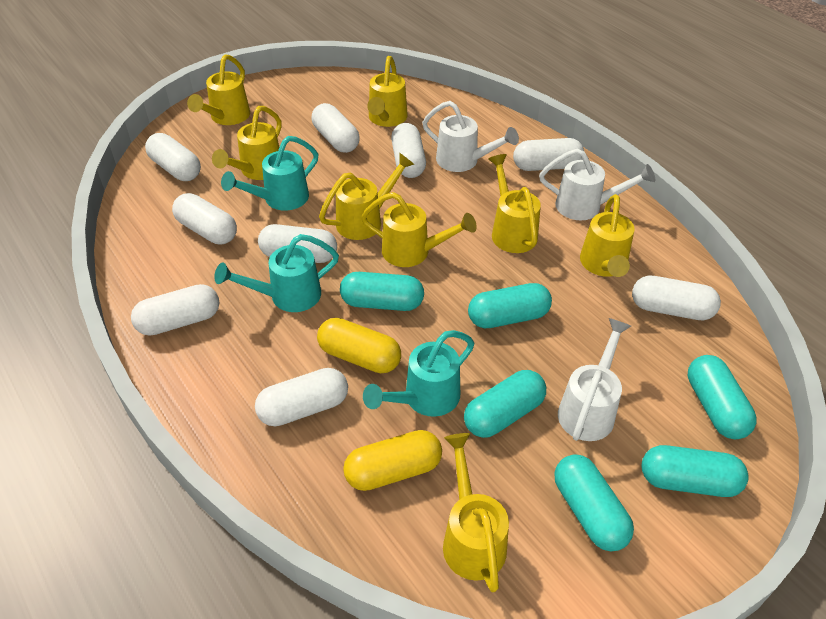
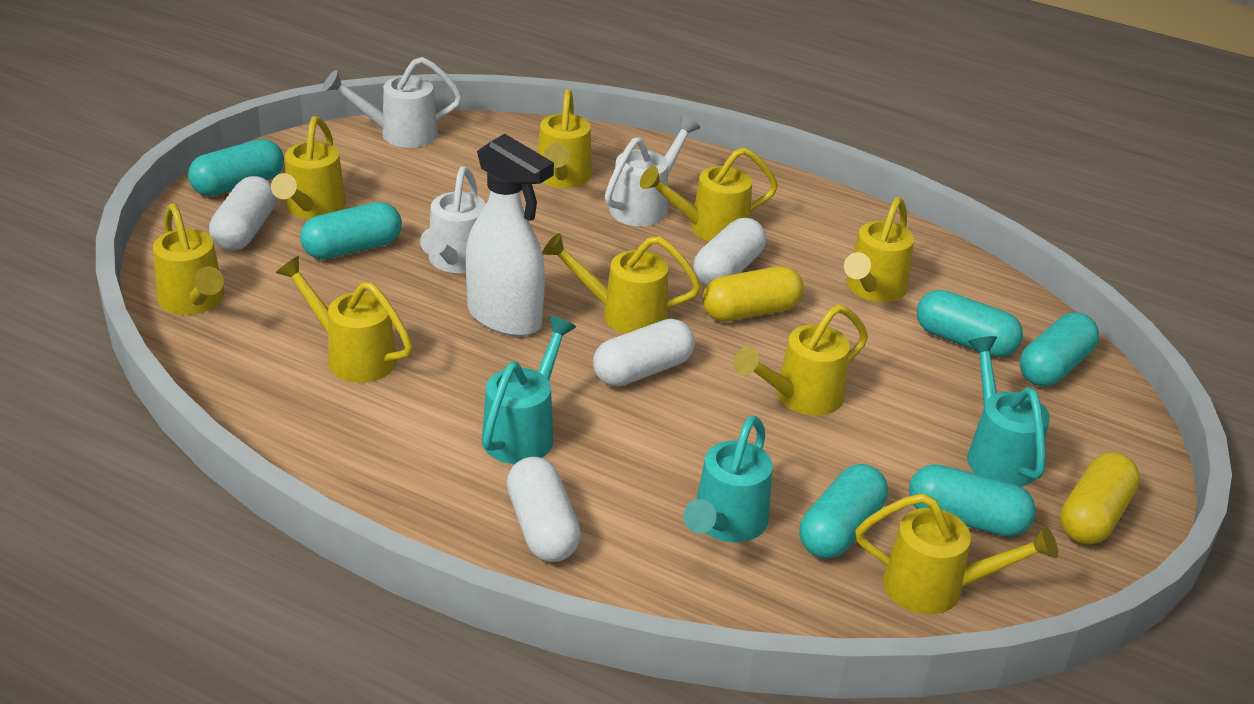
white capsule: 9 -> 4
white spray bottle: 0 -> 1
yellow watering can: 8 -> 9

